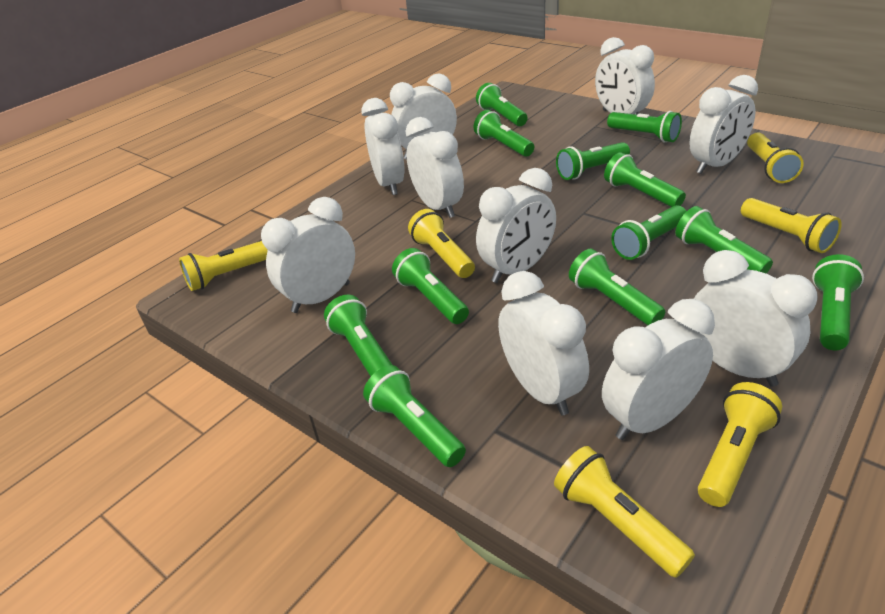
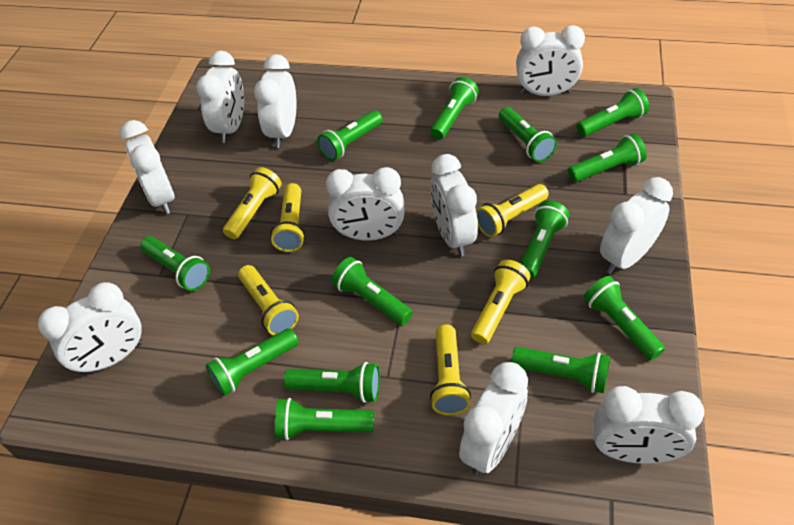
green flashlight: 12 -> 13

